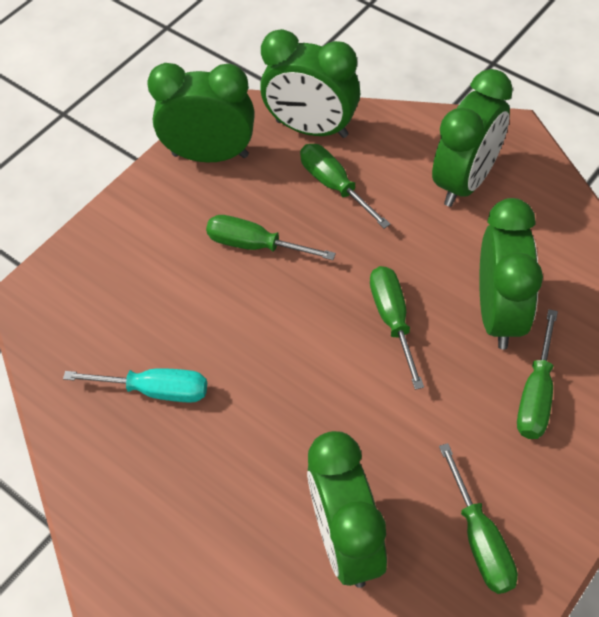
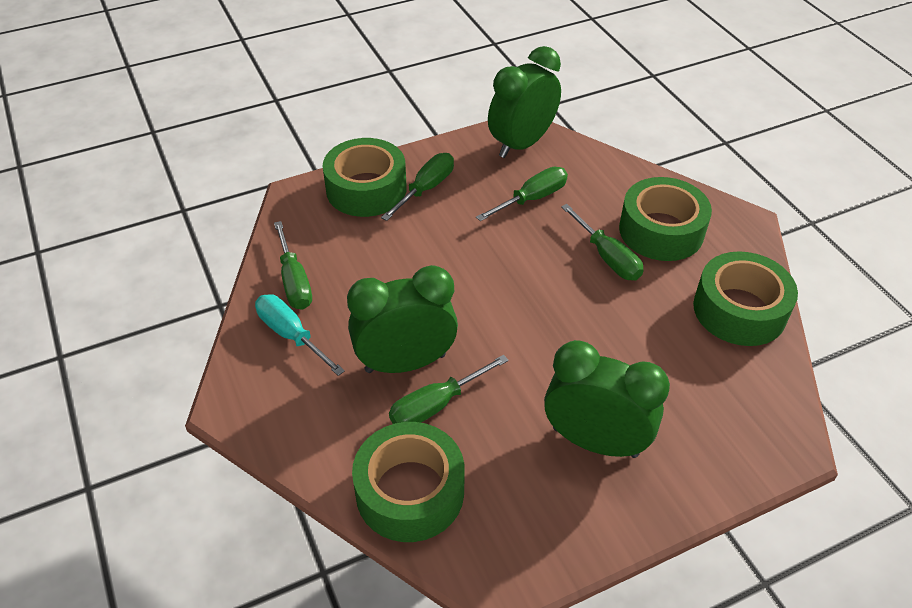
green clock: 5 -> 3
green tape: 0 -> 4

